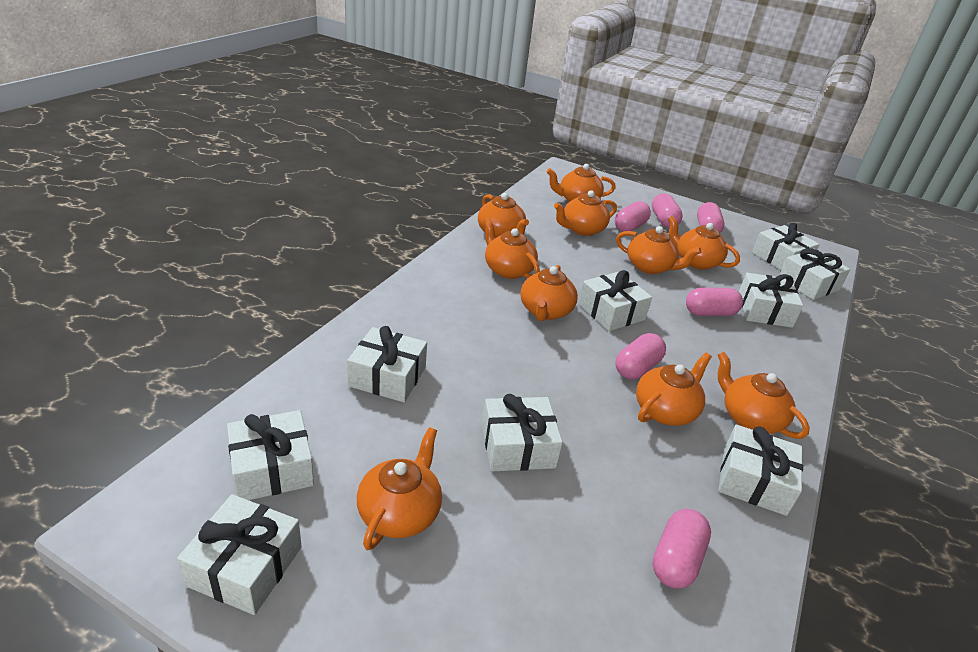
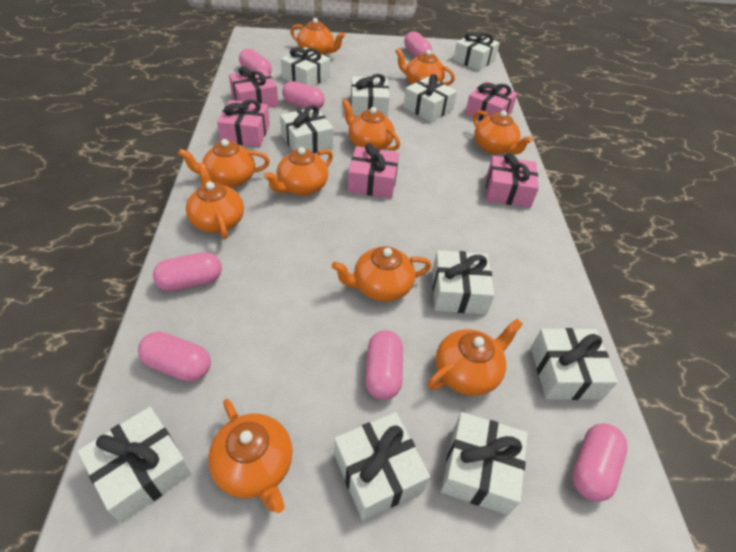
pink capsule: 6 -> 7
pink gift: 0 -> 5
white gift: 9 -> 10

